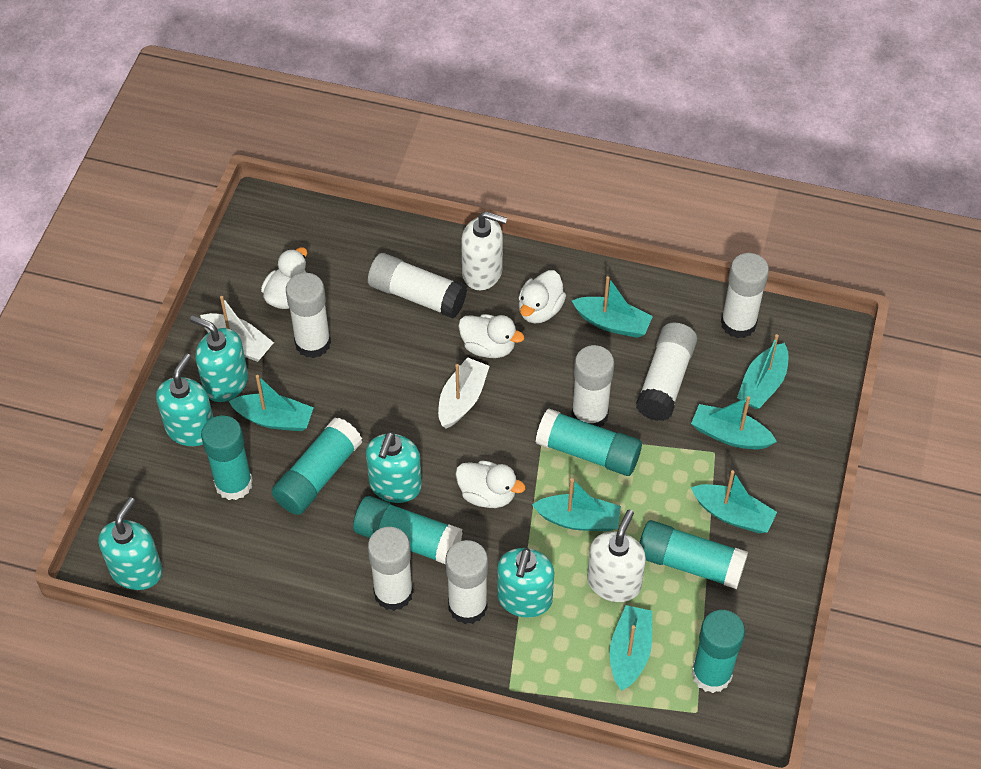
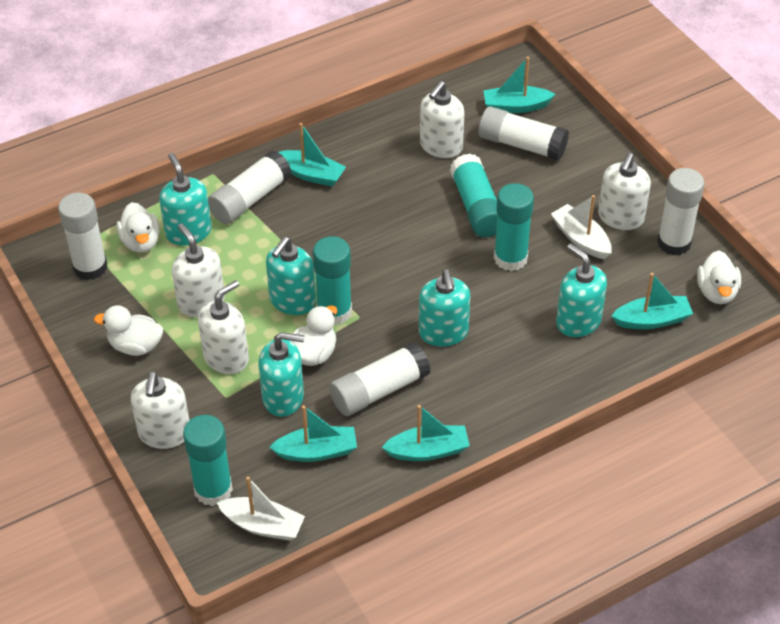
turquoise boat: 7 -> 5
turquoise glue stick: 6 -> 4
white glue stick: 7 -> 5
white soap dispenser: 2 -> 5

